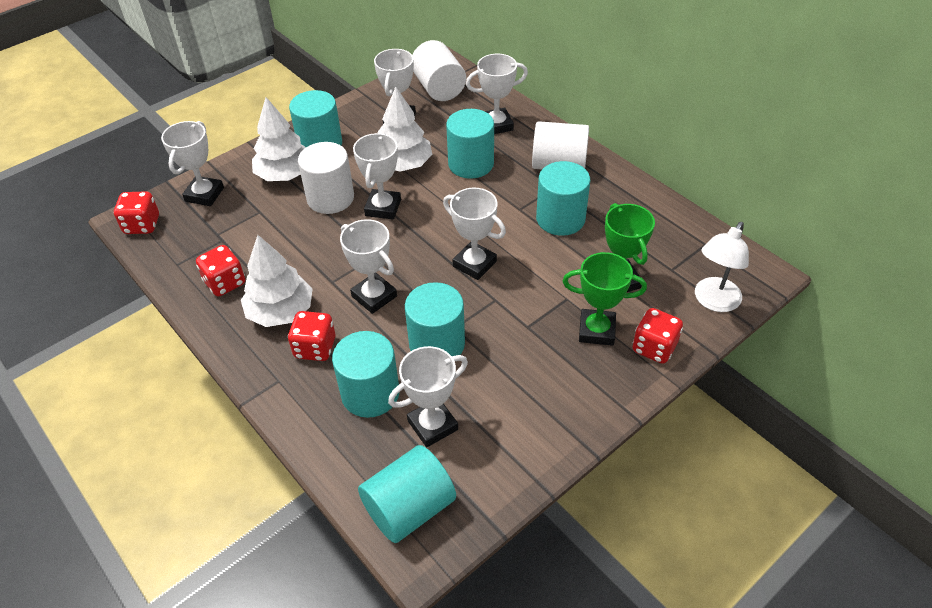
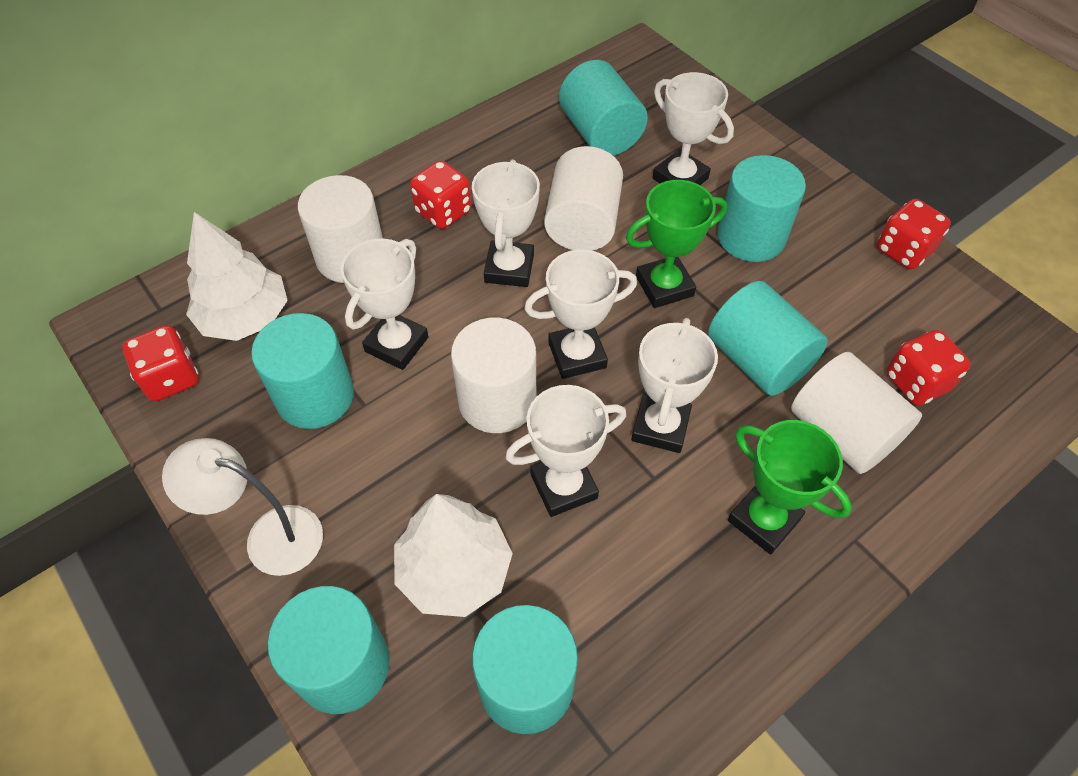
white cylinder: 3 -> 4
white tree: 3 -> 2
white trophy: 7 -> 6

